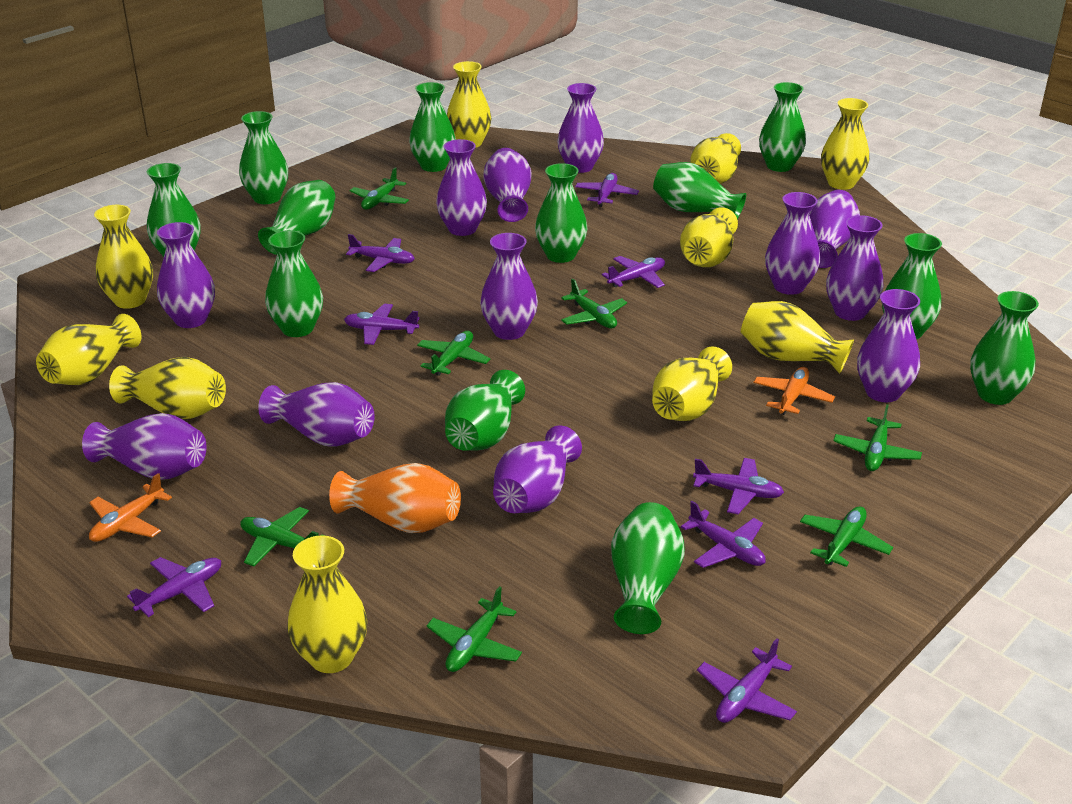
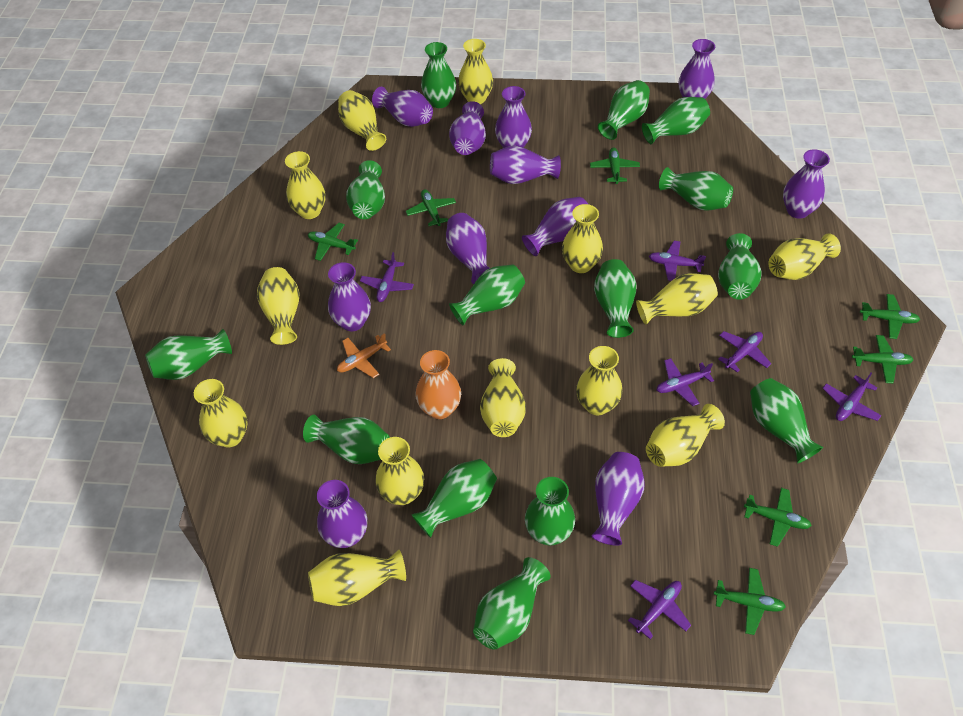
green vase: 12 -> 14
orange plane: 2 -> 1
purple plane: 8 -> 6
purple vase: 12 -> 11
yellow vase: 10 -> 13

